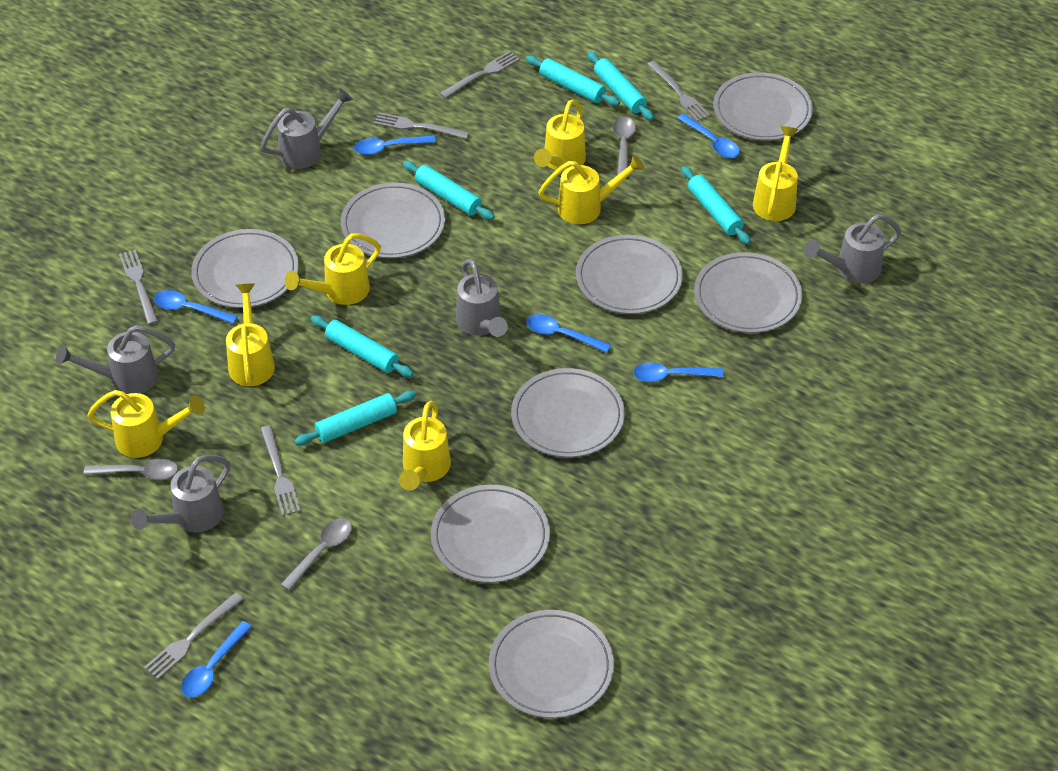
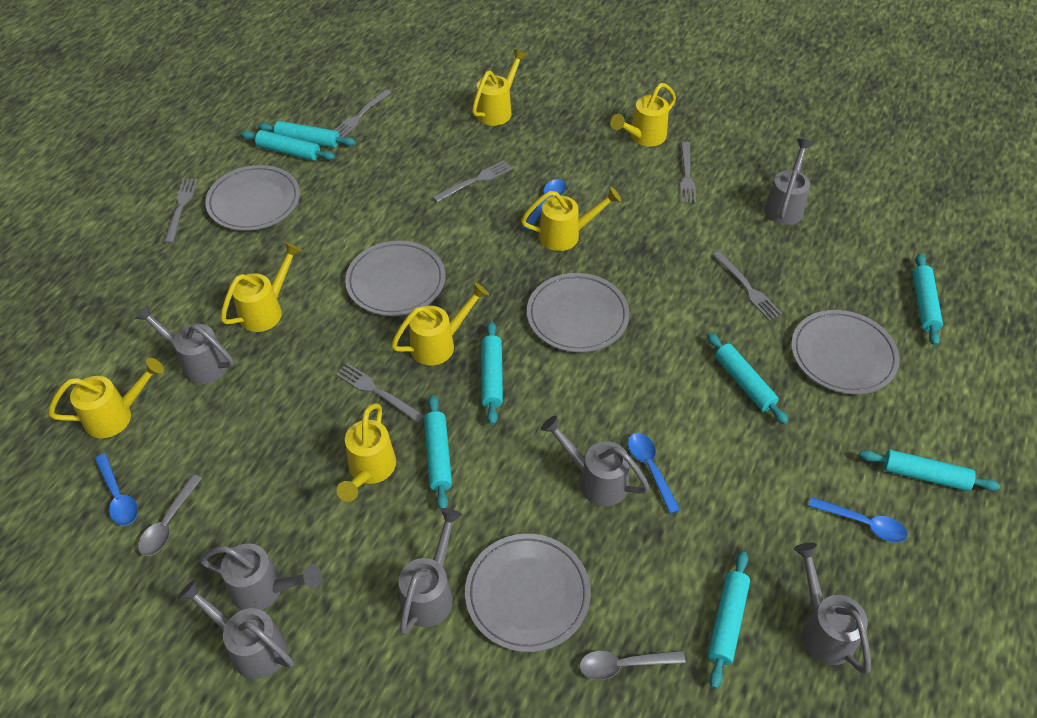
blue spoon: 6 -> 4
grey plate: 8 -> 5
grey spoon: 3 -> 2
grey watering can: 5 -> 7
turquoise rolling pin: 6 -> 8

